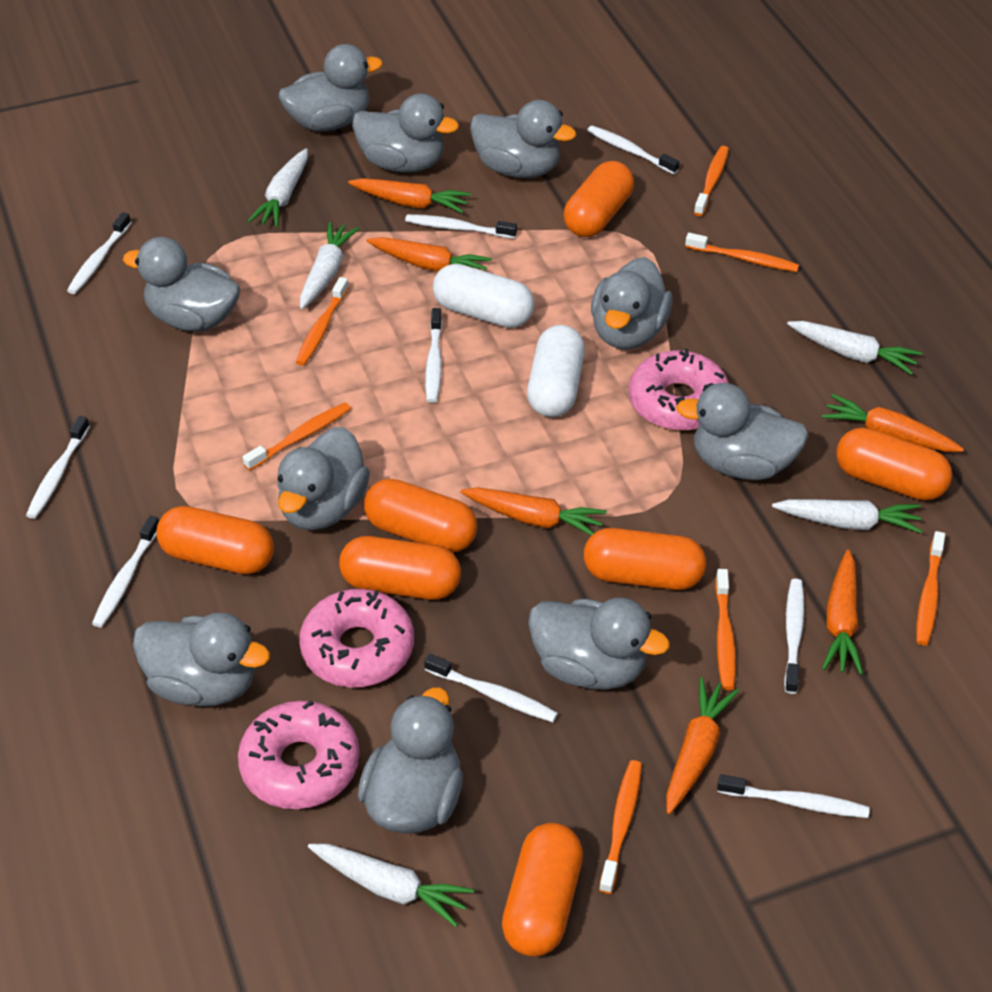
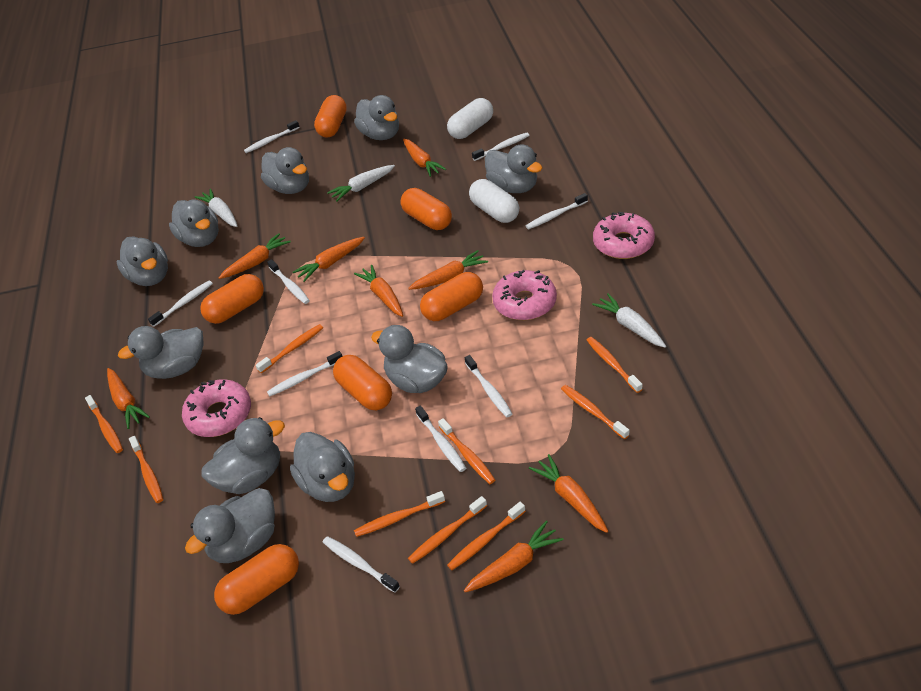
orange capsule: 7 -> 6
orange carrot: 6 -> 8
orange toothbrush: 7 -> 9
white carrot: 5 -> 3

